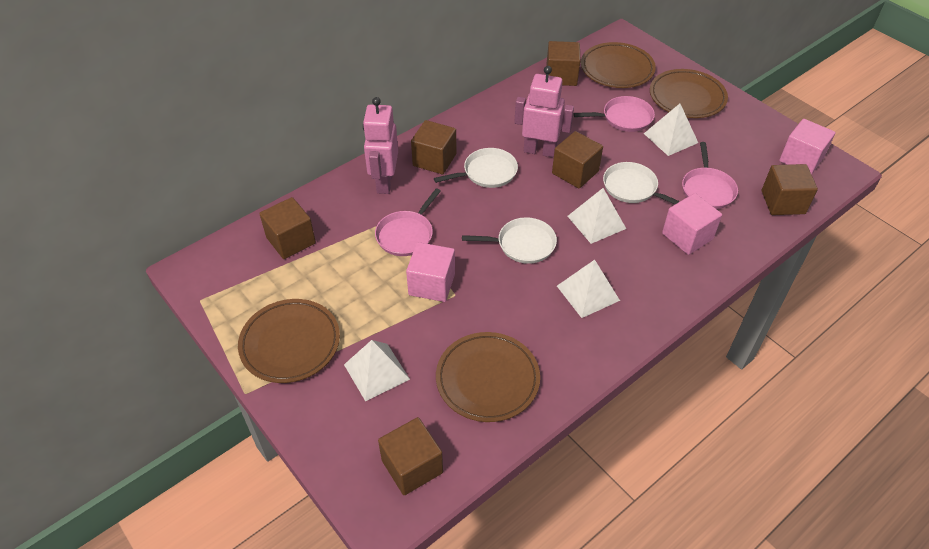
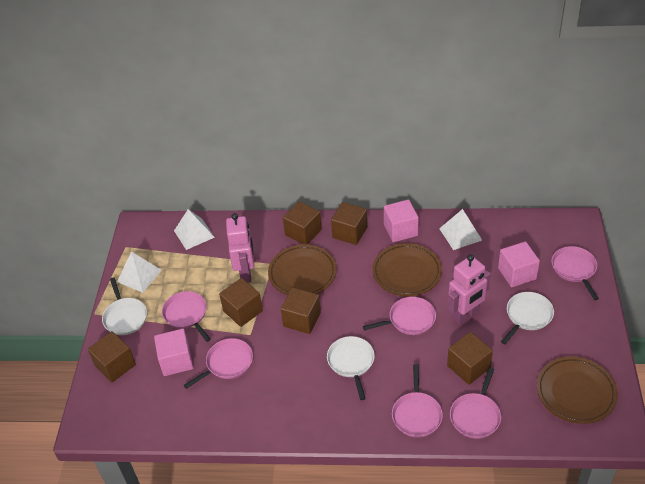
brown plate: 4 -> 3
pink pan: 3 -> 6
white pyramid: 4 -> 3

